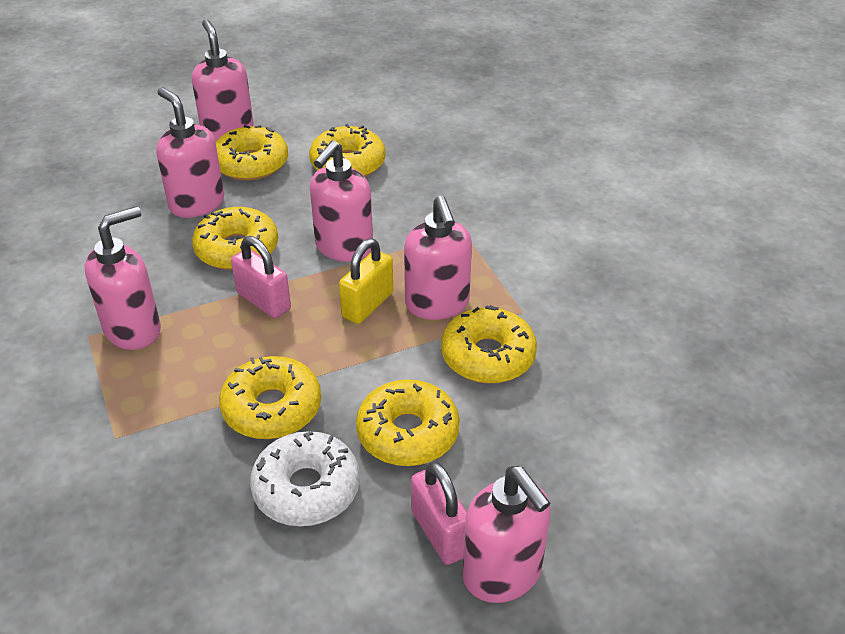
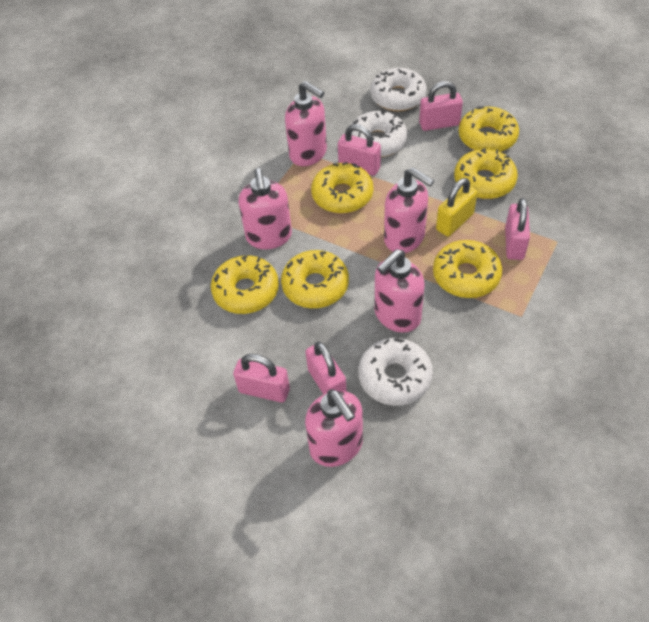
pink padlock: 2 -> 5
pink soap dispenser: 6 -> 5
white donut: 1 -> 3

